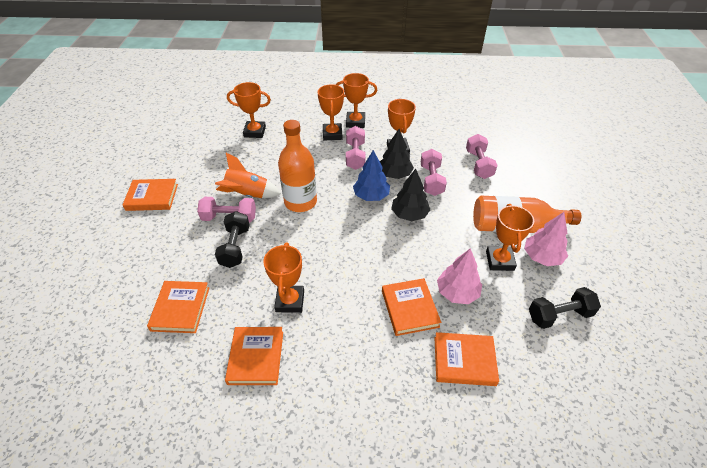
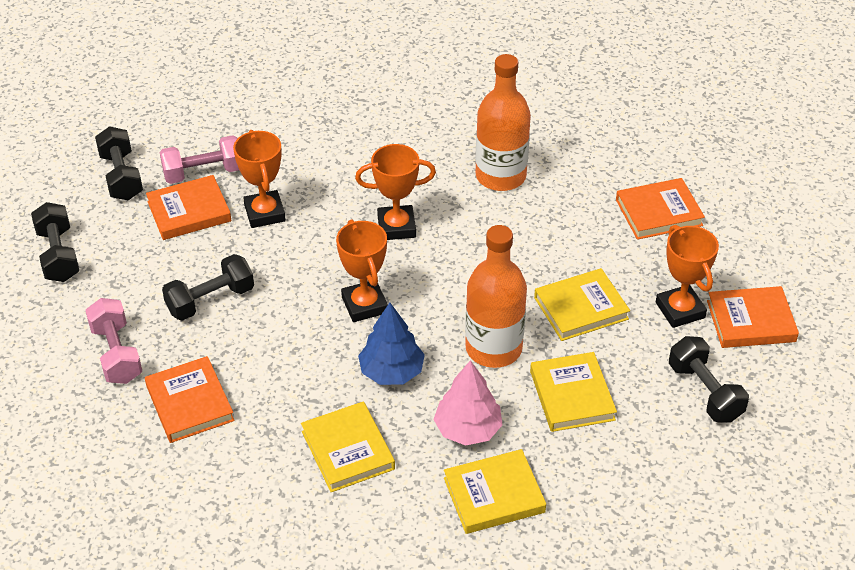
black dumbbell: 2 -> 4
black tree: 2 -> 0
orange book: 5 -> 4
orange rocket: 1 -> 0
orange trophy: 6 -> 4
pink dumbbell: 4 -> 2
pink tree: 2 -> 1
yellow book: 0 -> 4

